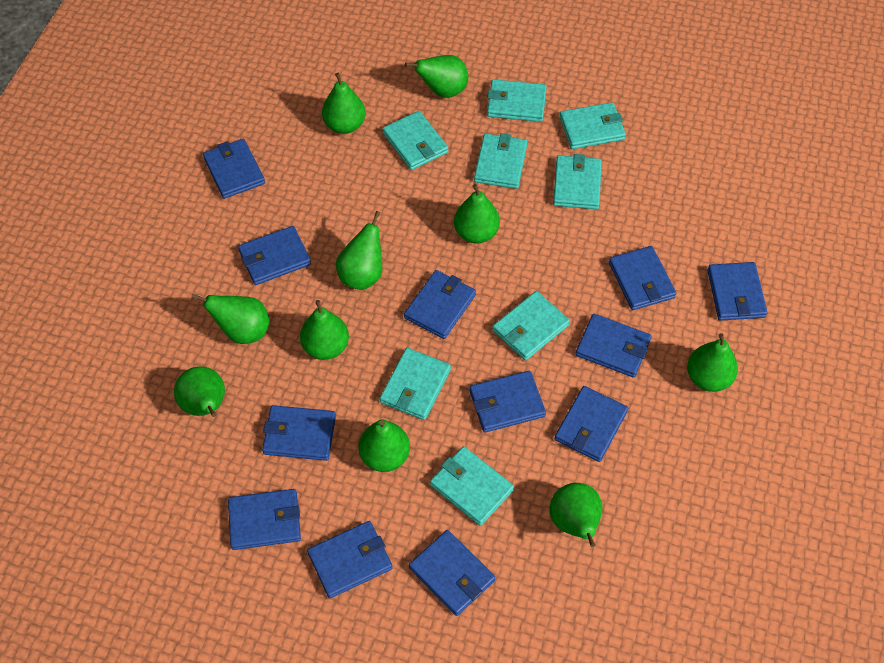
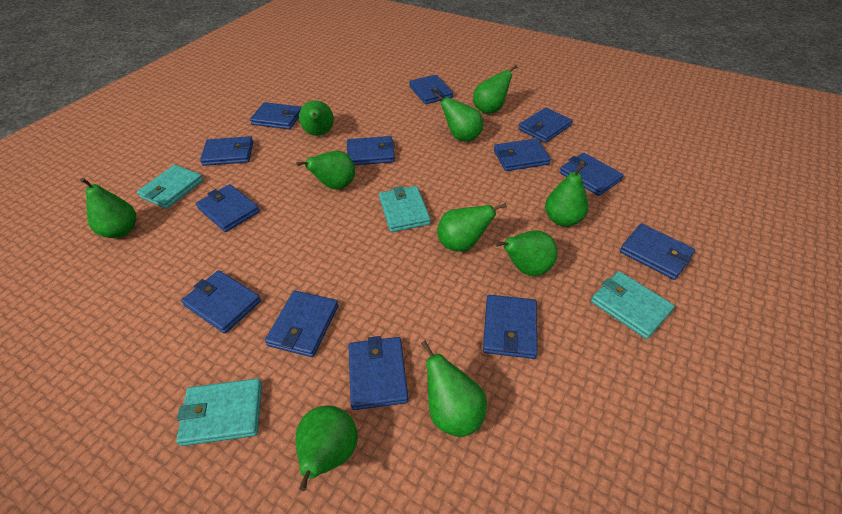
blue wallet: 12 -> 13
turquoise wallet: 8 -> 4

